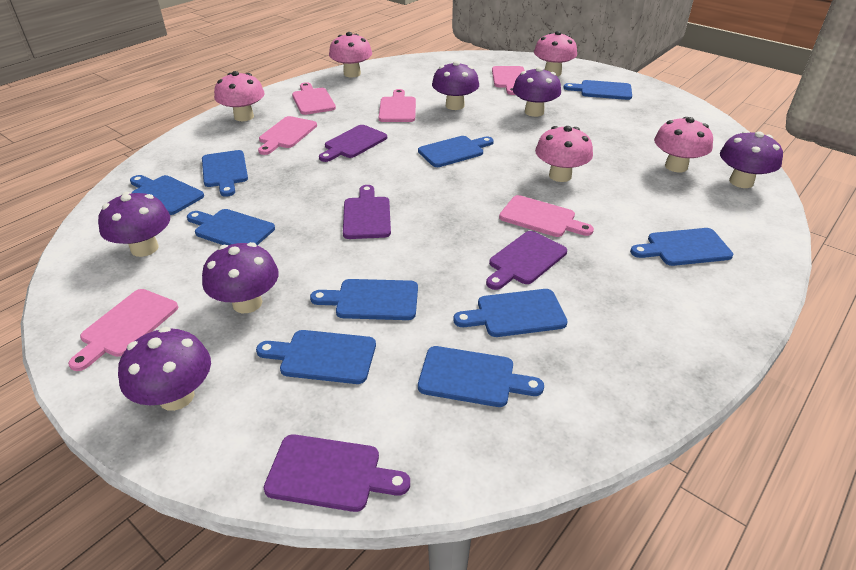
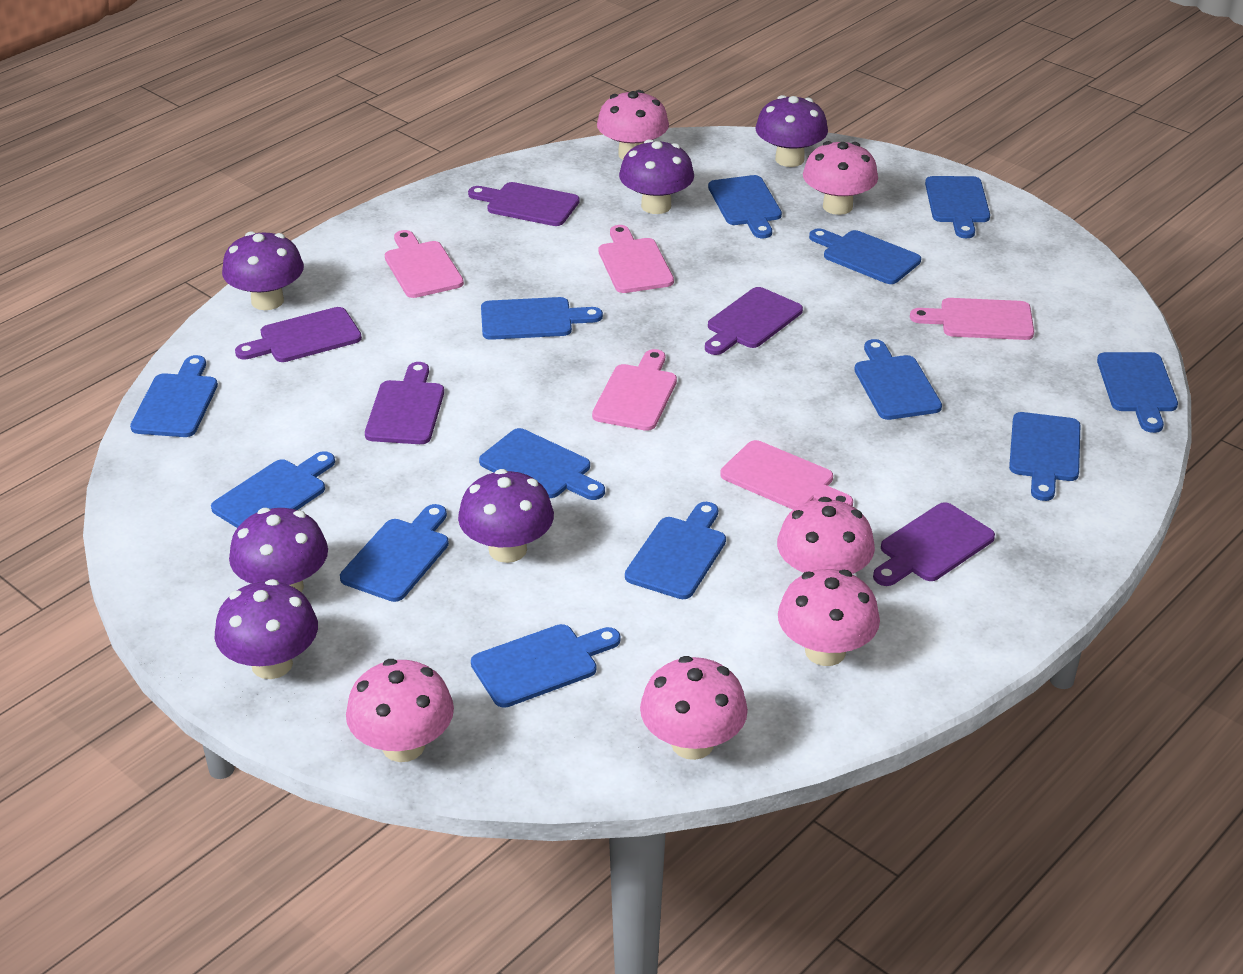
blue cutting board: 10 -> 13
pink cutting board: 6 -> 5
pink mushroom: 5 -> 6
purple cutting board: 4 -> 5

